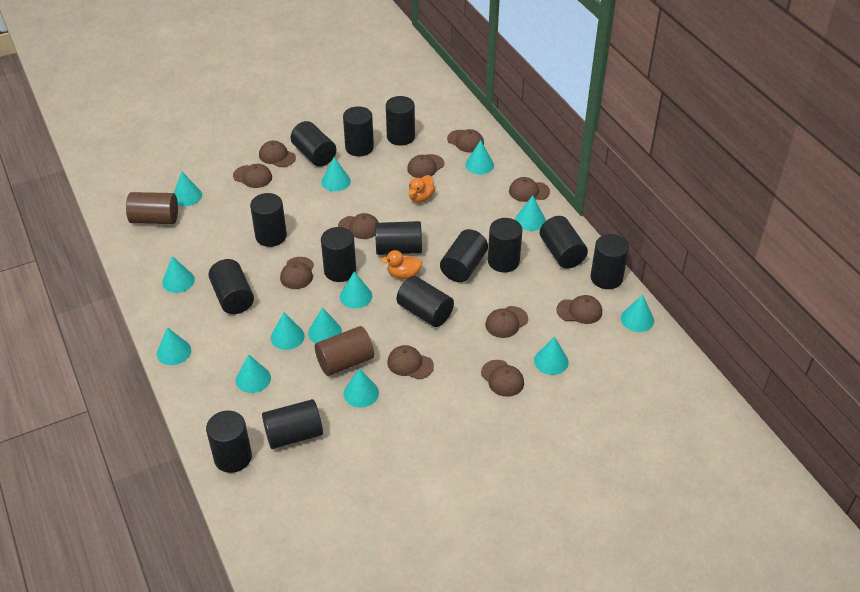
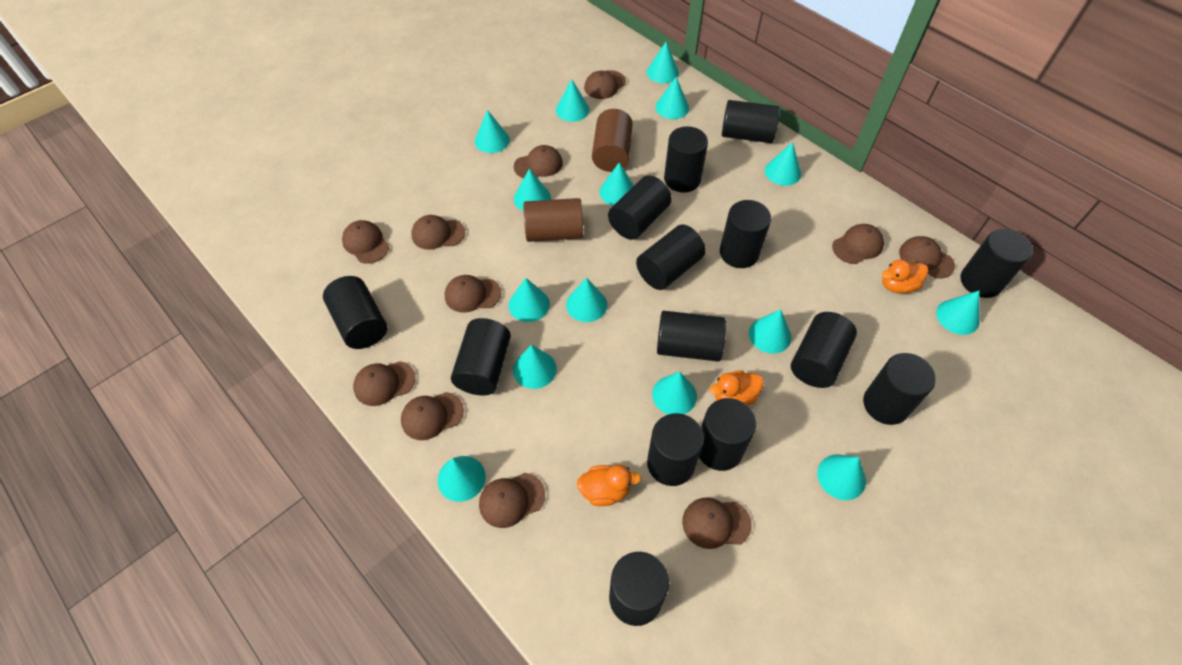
orange duck: 2 -> 3
turquoise cone: 13 -> 15

